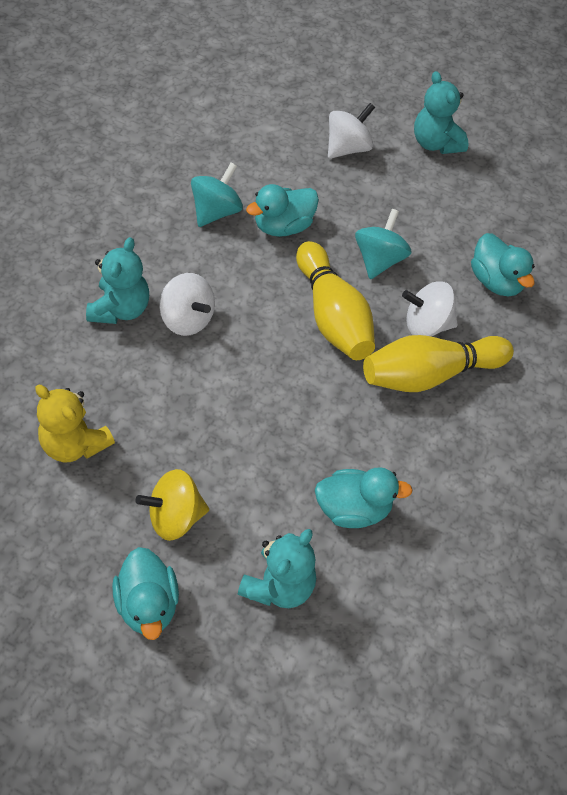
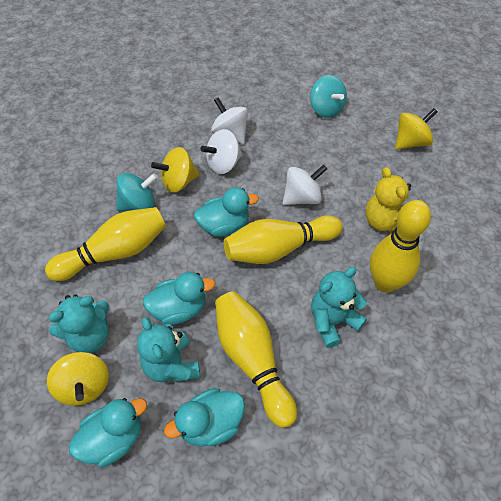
yellow bowling pin: 2 -> 4
yellow spinning top: 1 -> 3

